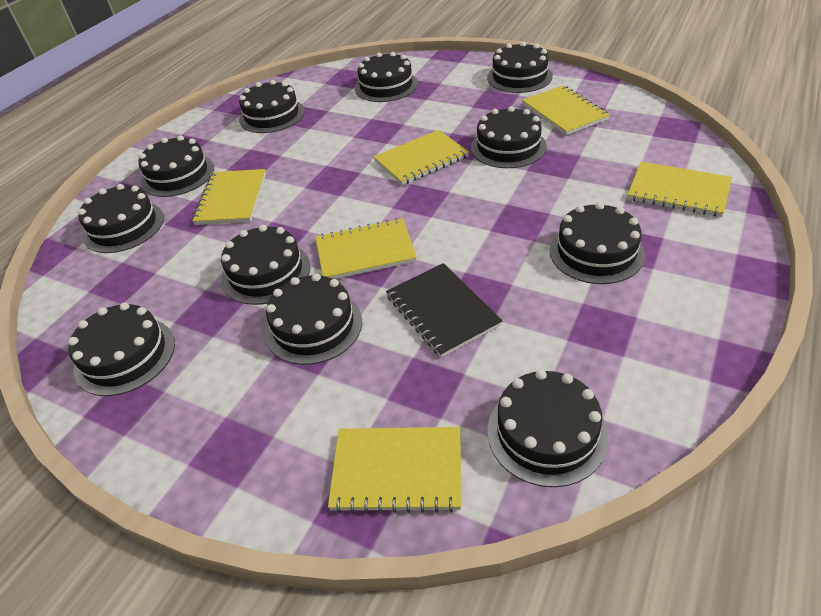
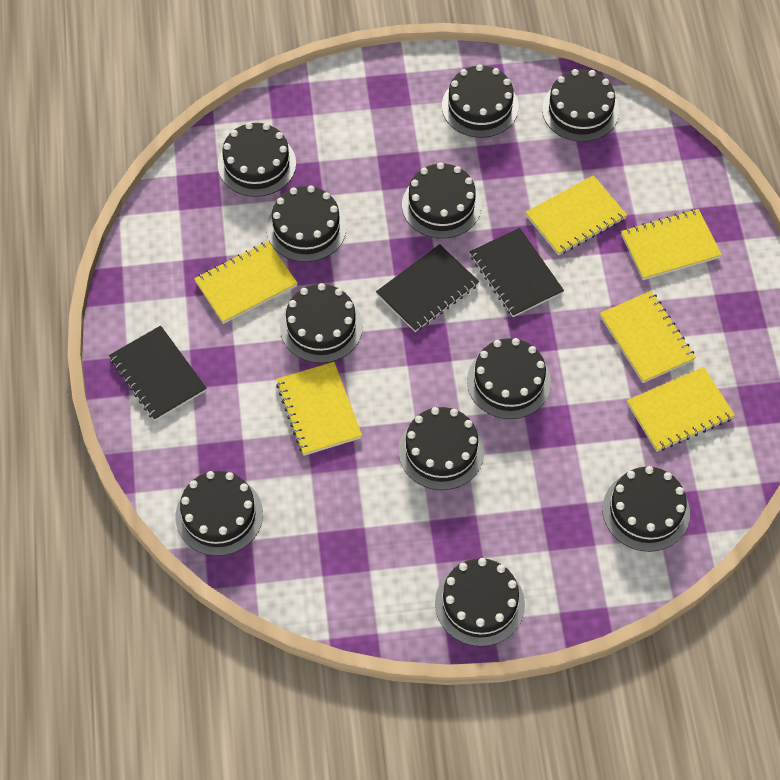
black notebook: 1 -> 3

